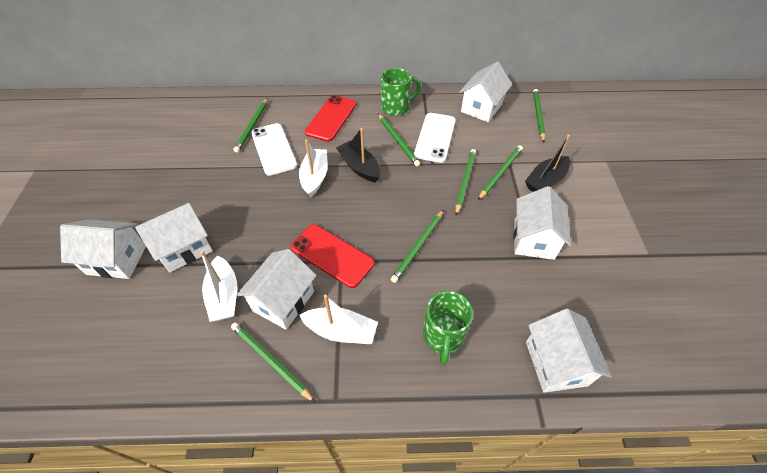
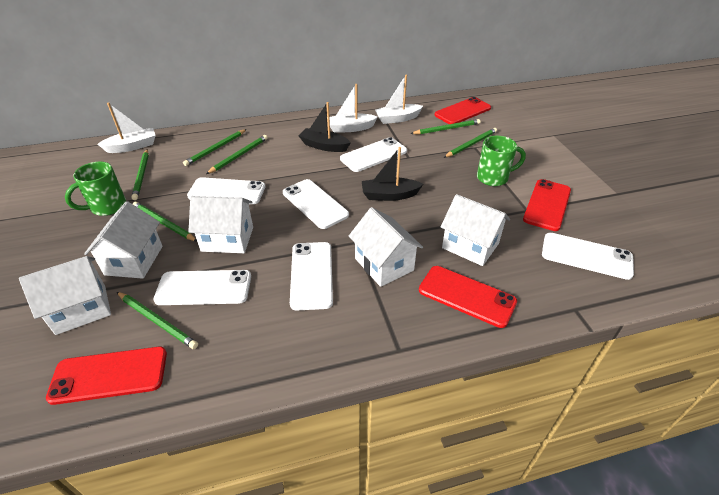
red phone: 2 -> 4
white house: 6 -> 5
white phone: 2 -> 6

